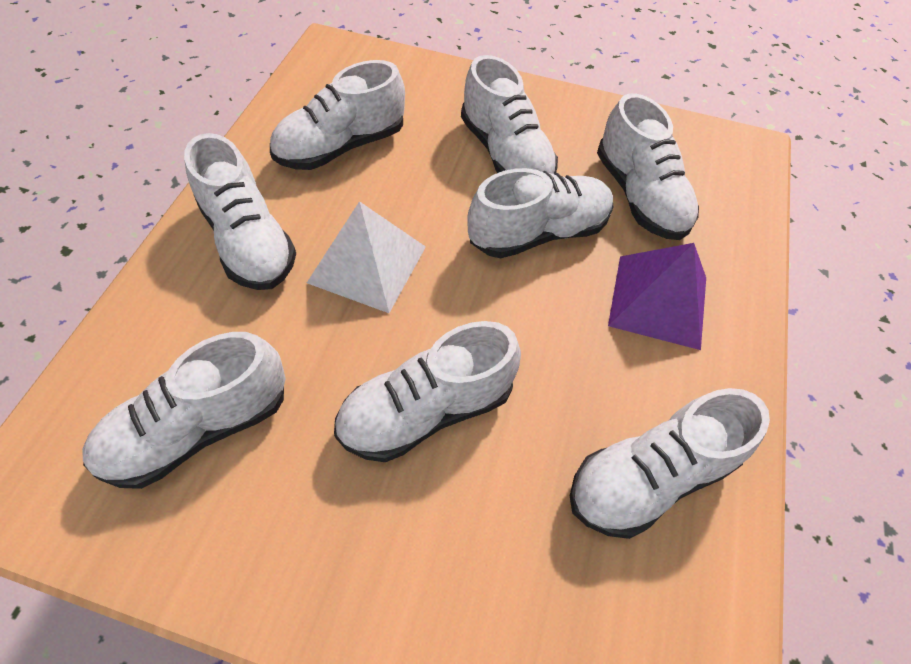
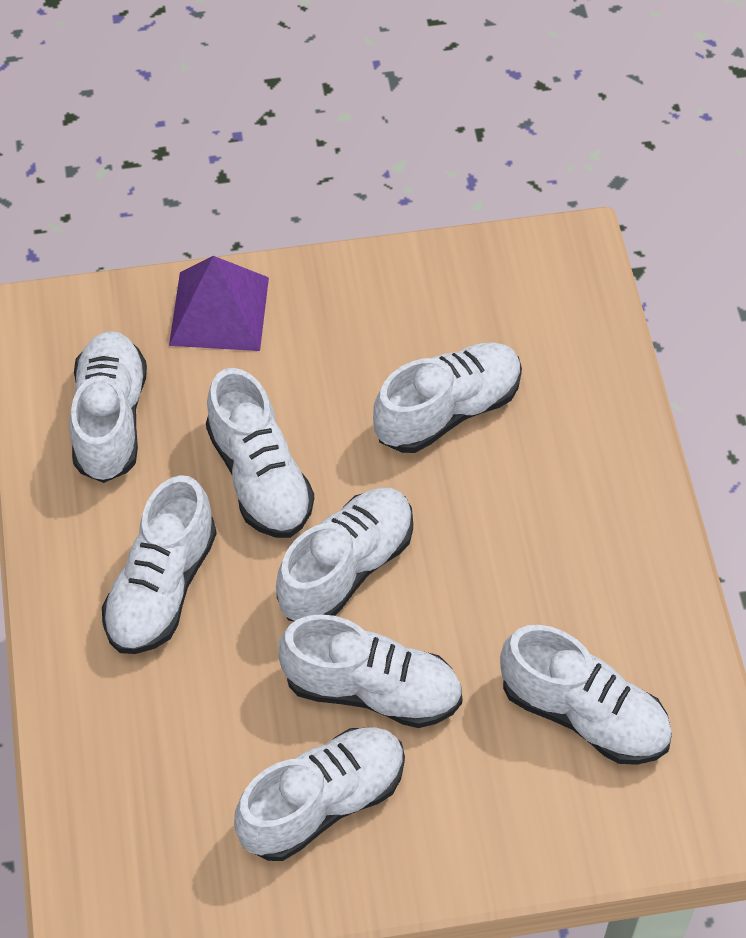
white pyramid: 1 -> 0

